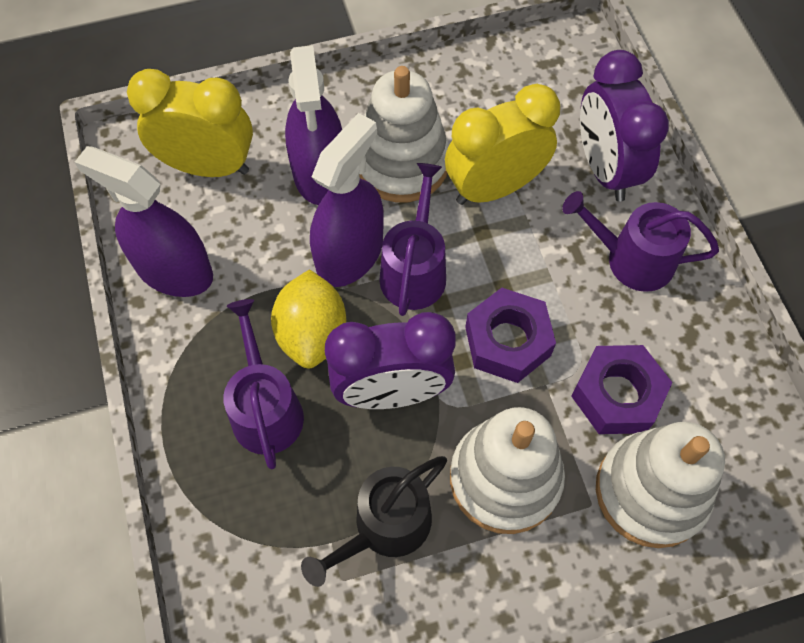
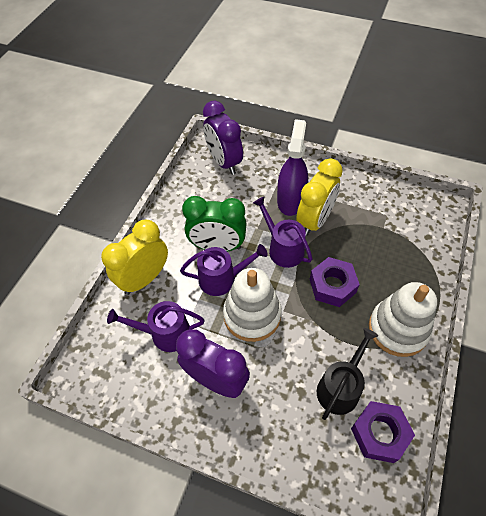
green clock: 0 -> 1
purple spray bottle: 3 -> 1
white stacking toy: 3 -> 2
yellow lemon: 1 -> 0

